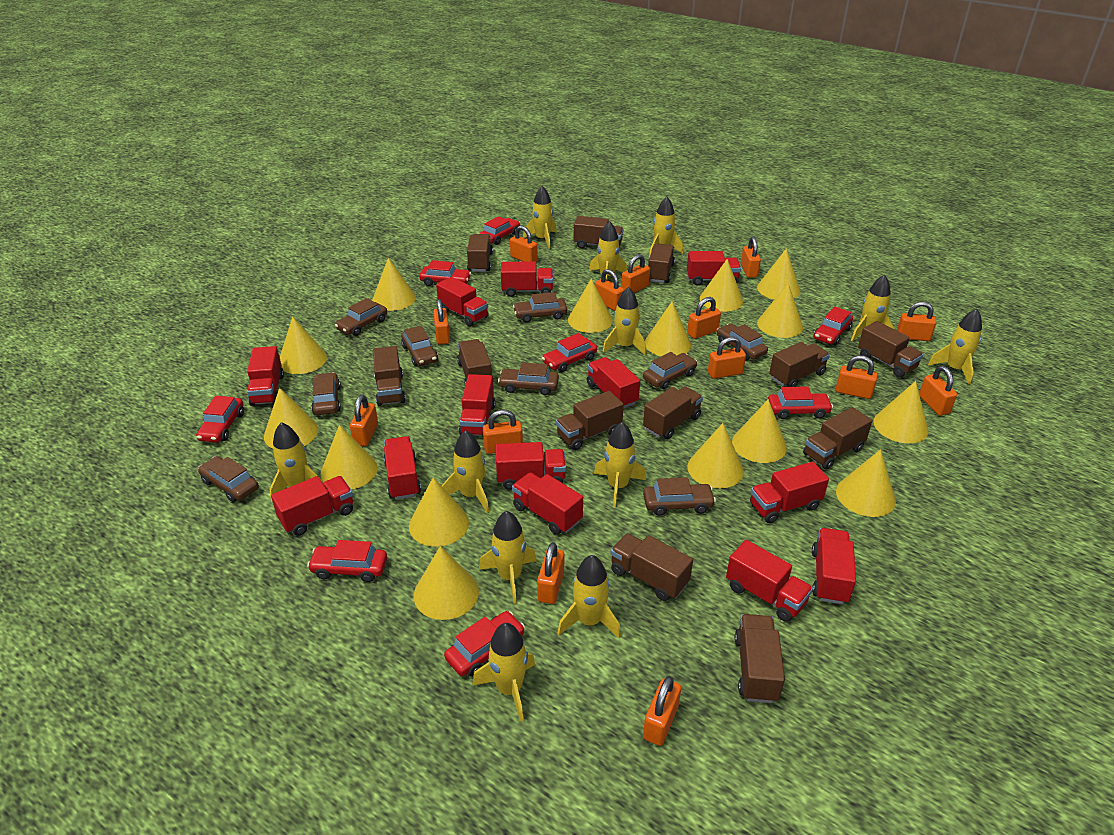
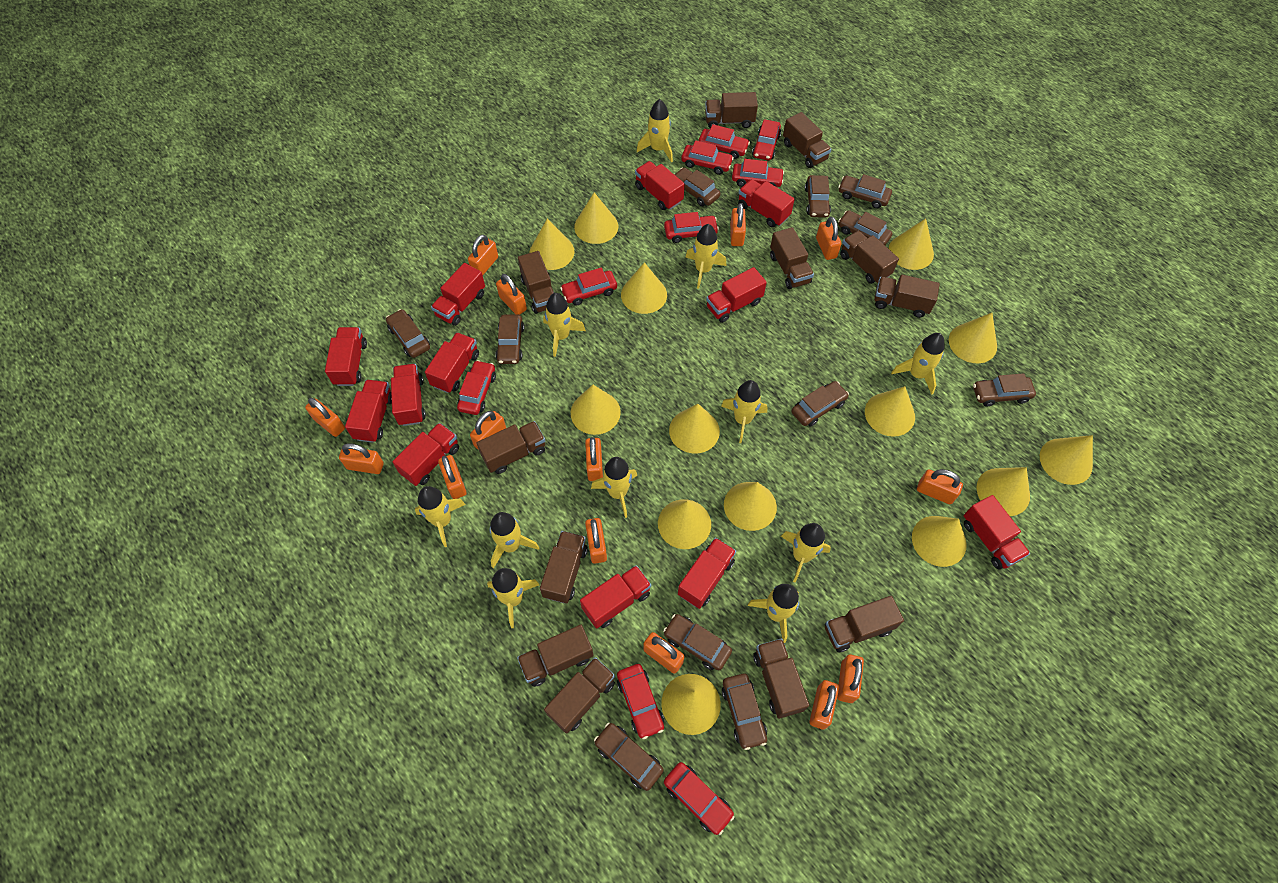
brown car: 9 -> 11
red car: 8 -> 9
red truck: 13 -> 12
yellow cone: 15 -> 14
yellow rocket: 12 -> 11

